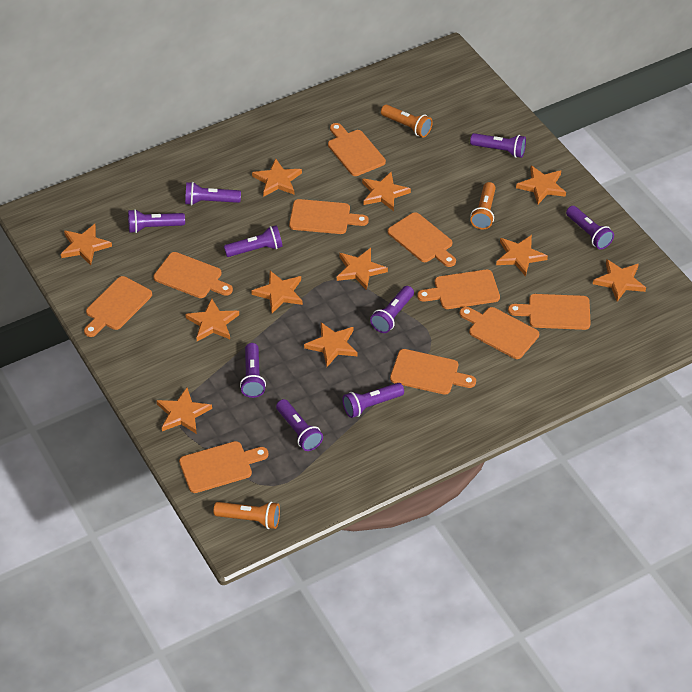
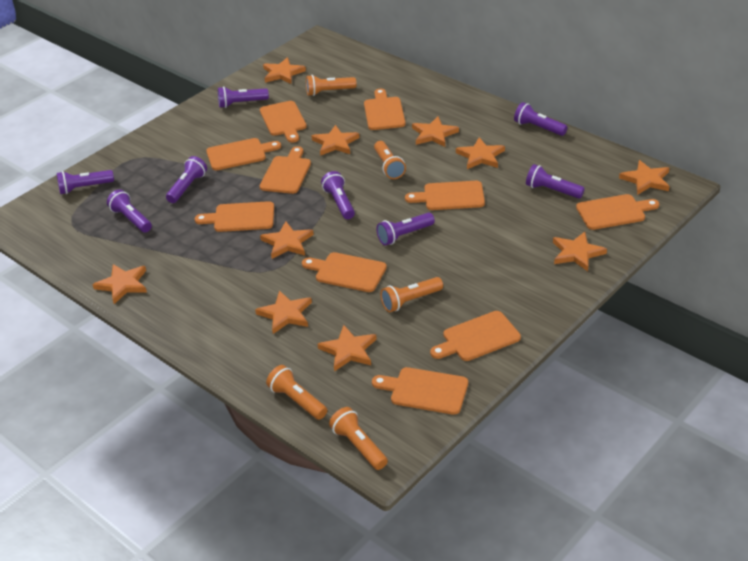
orange flashlight: 3 -> 5
orange star: 11 -> 10
purple flashlight: 9 -> 8

